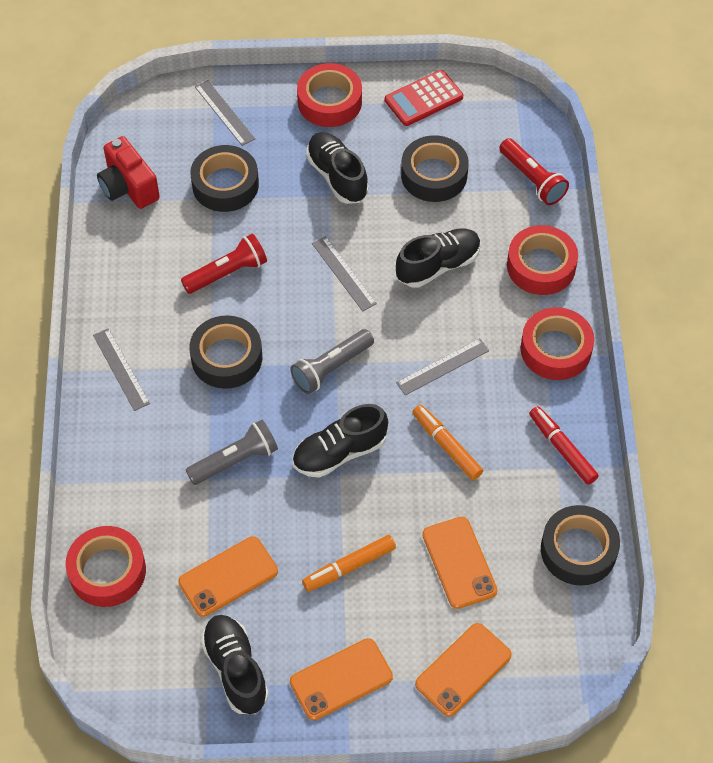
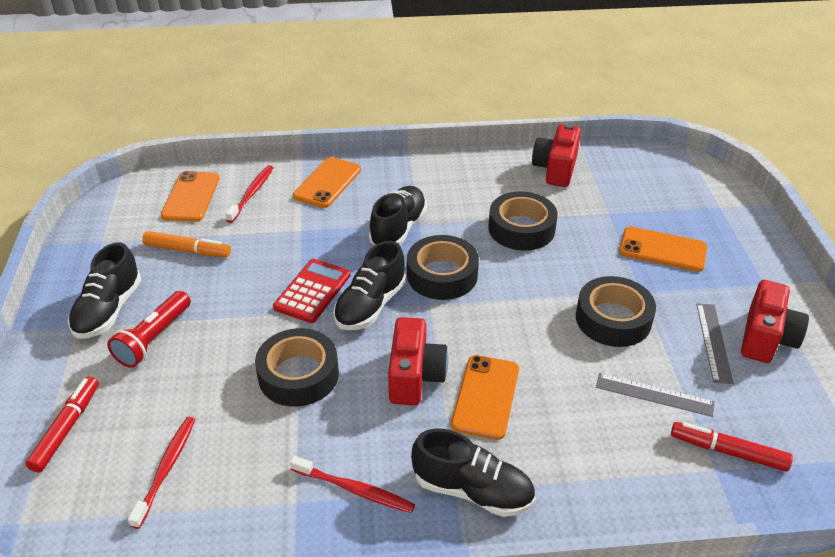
grey flashlight: 2 -> 0
grey ruler: 4 -> 2
orange marker: 2 -> 1
red camera: 1 -> 3
red flashlight: 2 -> 1
red marker: 1 -> 2
red tape: 4 -> 0
red toothbrush: 0 -> 3

